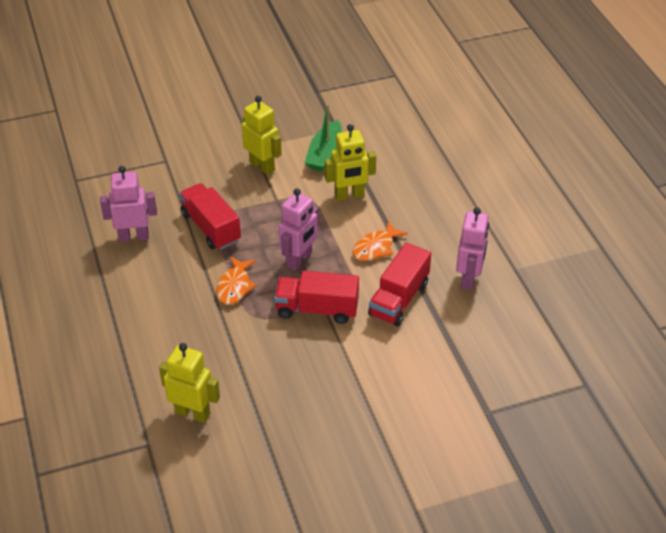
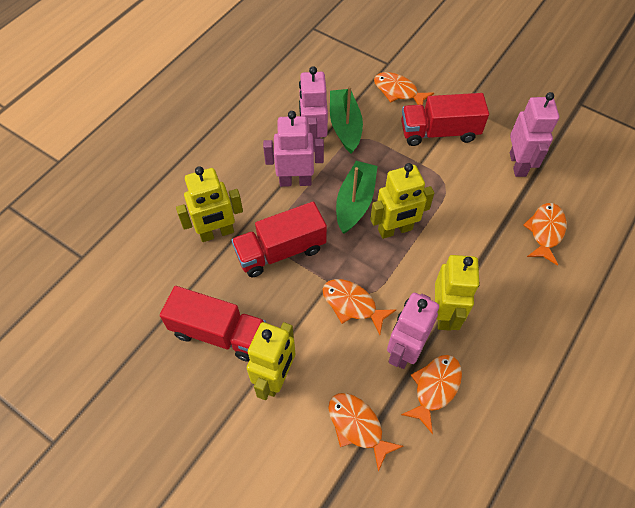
green boat: 1 -> 2
orange fish: 2 -> 5
pink robot: 3 -> 4
yellow robot: 3 -> 4

